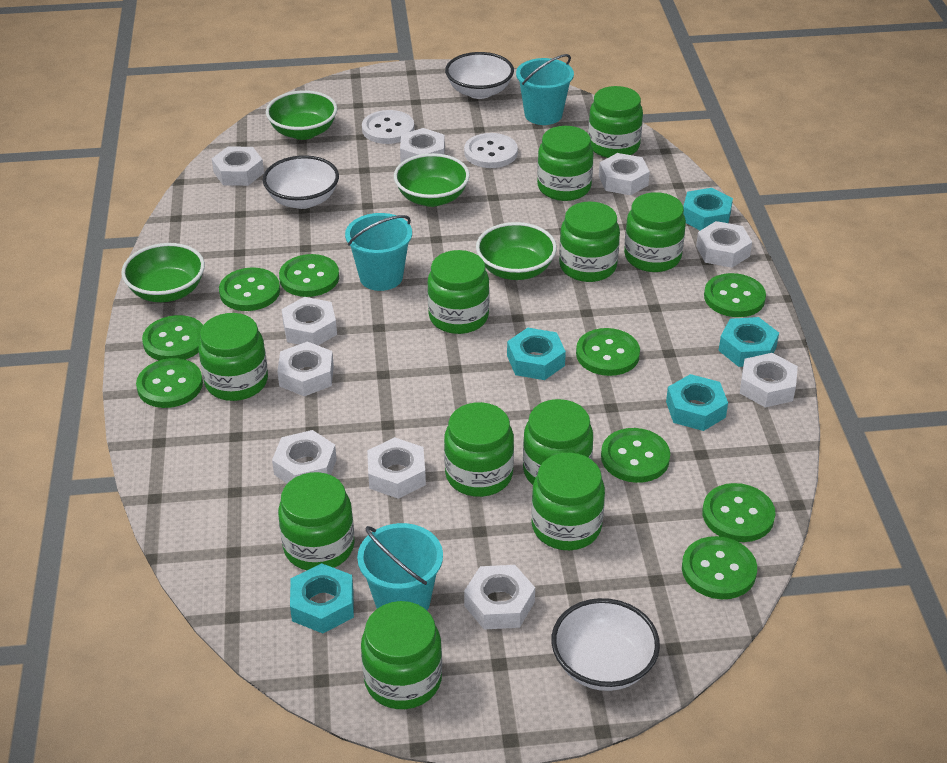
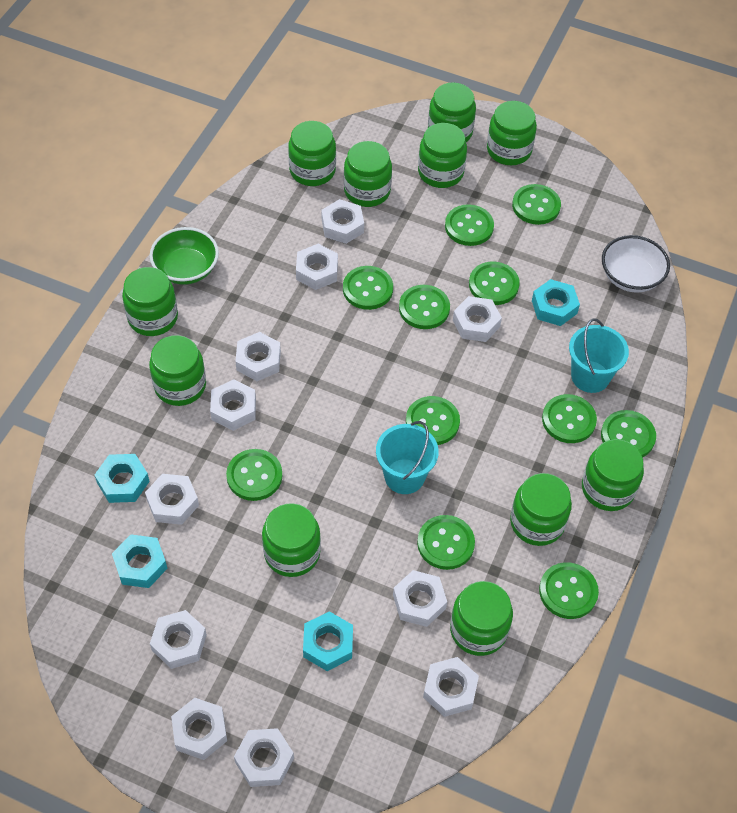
green bowl: 4 -> 1
green button: 9 -> 11
turquoise bucket: 3 -> 2
turquoise nut: 5 -> 4
white bowl: 3 -> 1
white button: 2 -> 0
white nut: 10 -> 11

